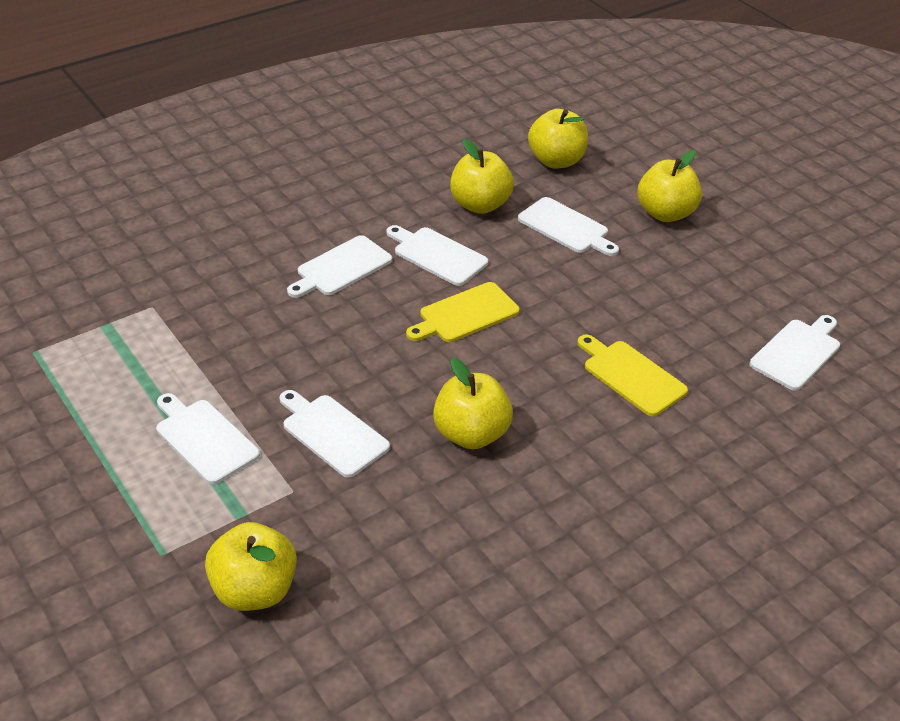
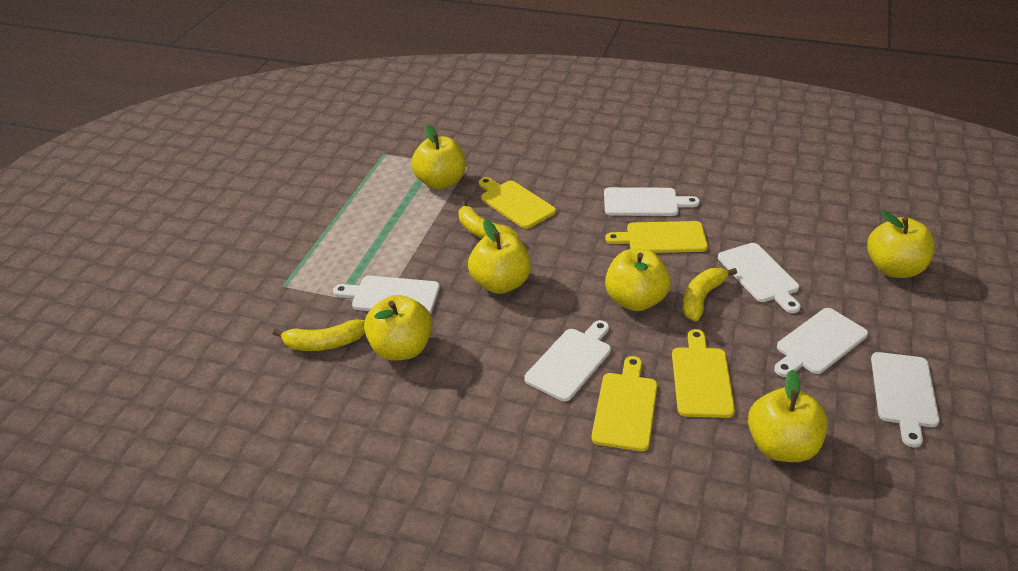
yellow apple: 5 -> 6
yellow banana: 0 -> 3
yellow cutting board: 2 -> 4

